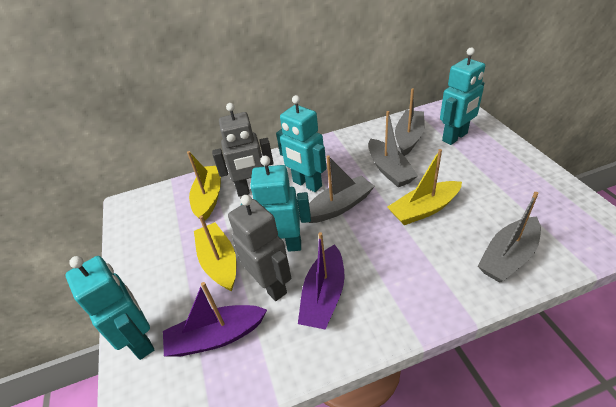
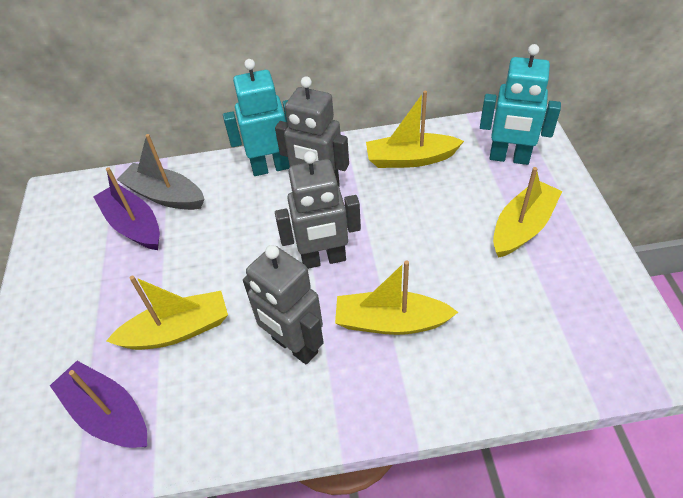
grey boat: 4 -> 1
grey robot: 2 -> 3
turquoise robot: 4 -> 2
yellow boat: 3 -> 4

